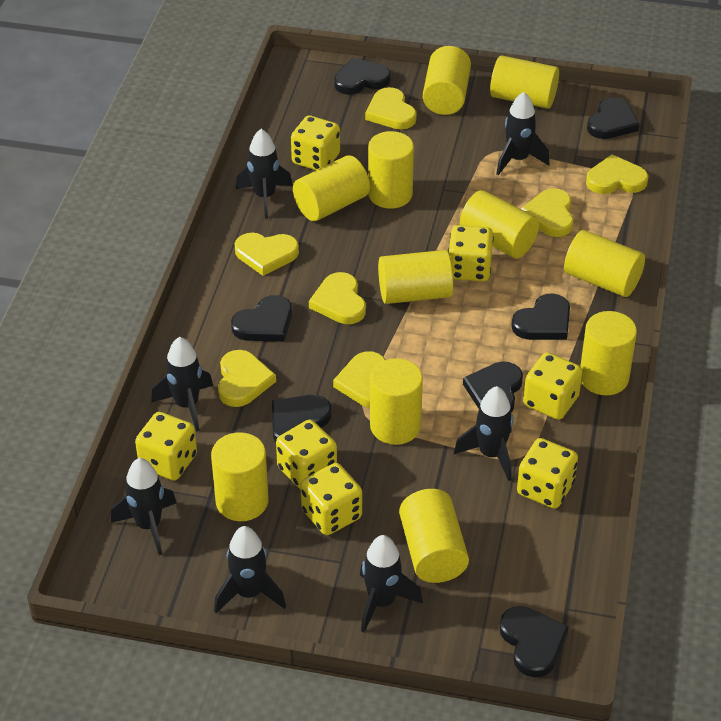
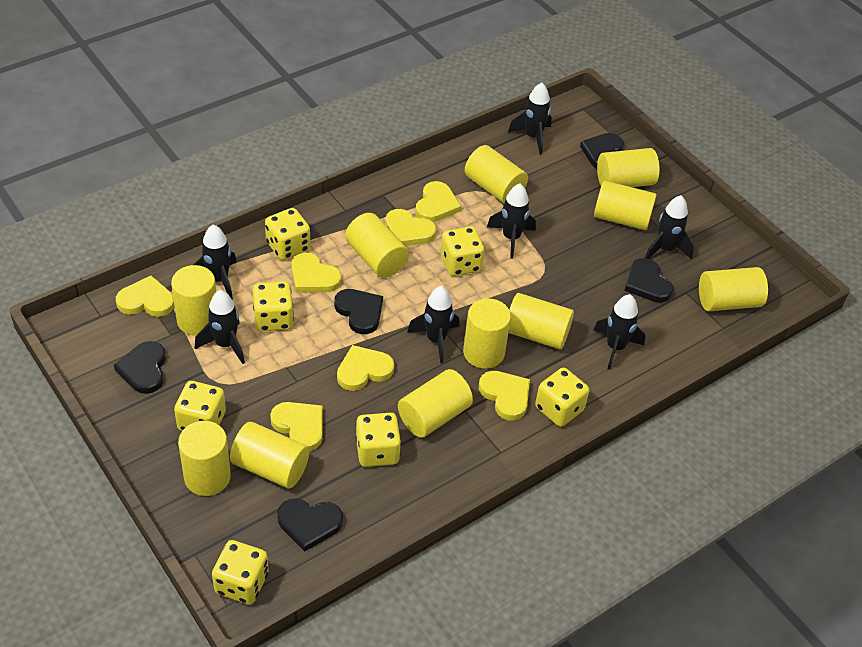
black heart: 7 -> 5

